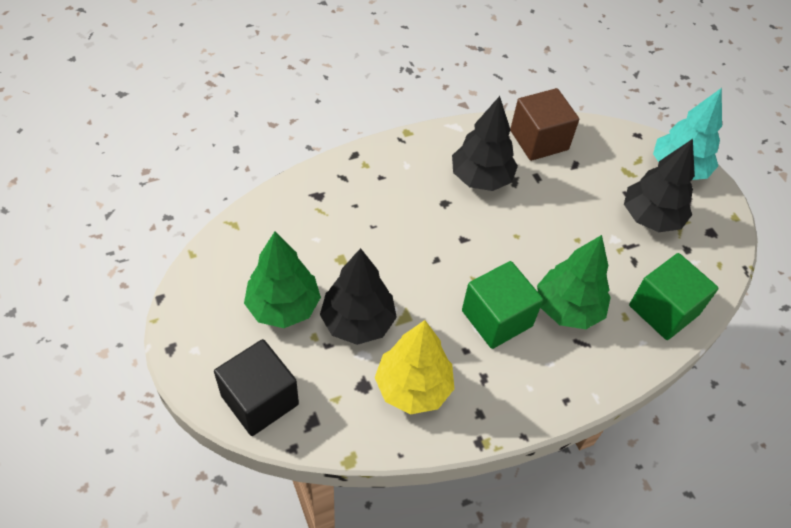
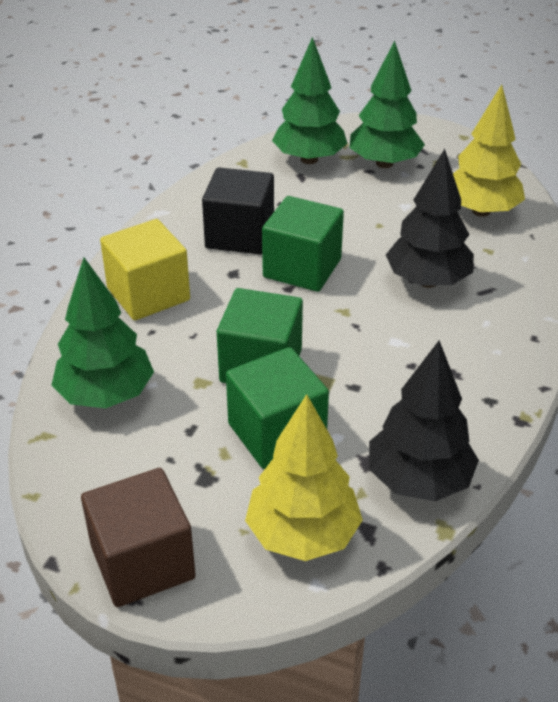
black tree: 3 -> 2
green cube: 2 -> 3
green tree: 2 -> 3
turquoise tree: 1 -> 0
yellow cube: 0 -> 1
yellow tree: 1 -> 2

